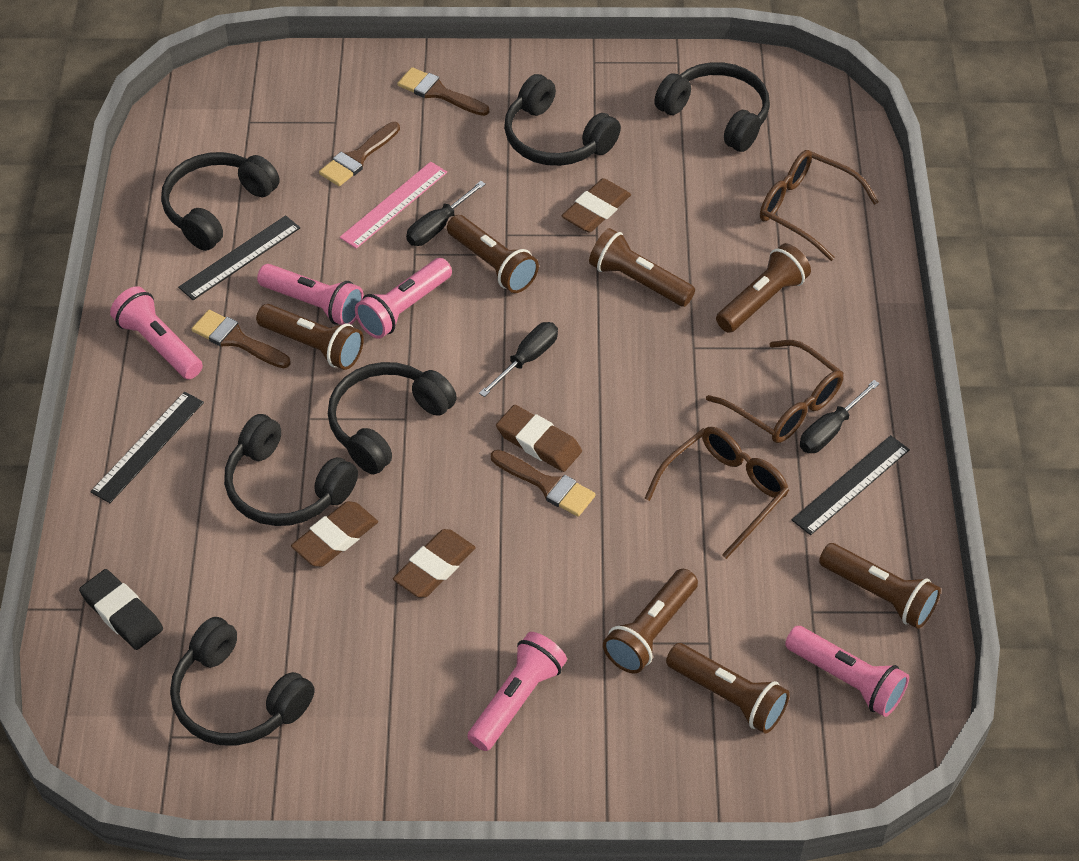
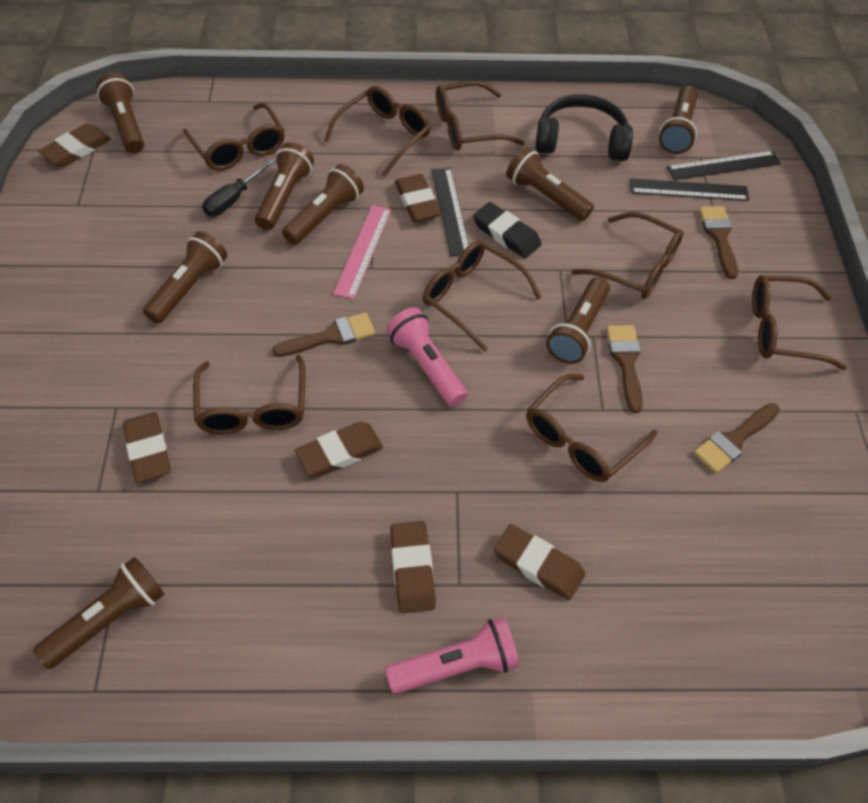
black headphones: 6 -> 1
black screwdriver: 3 -> 1
brown eraser: 4 -> 6
brown flashlight: 7 -> 8
brown glasses: 3 -> 8
pink flashlight: 5 -> 2

